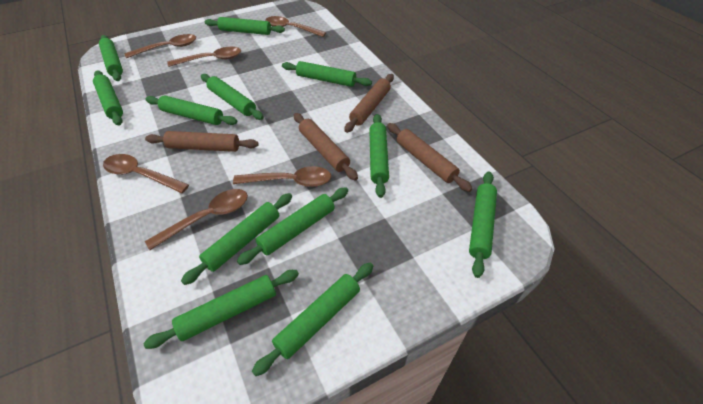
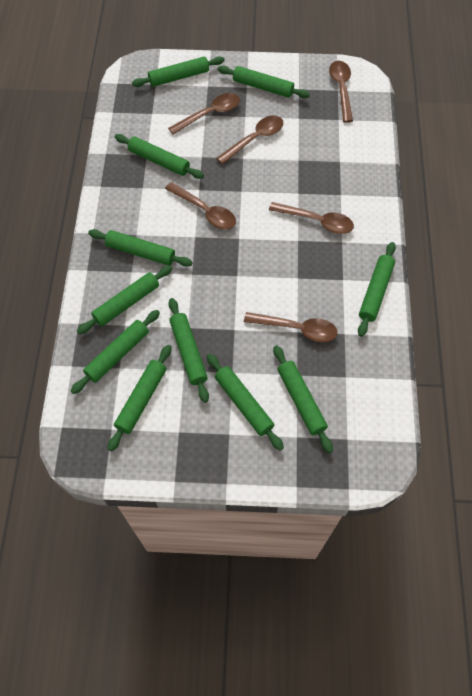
brown rolling pin: 4 -> 0
green rolling pin: 12 -> 11

